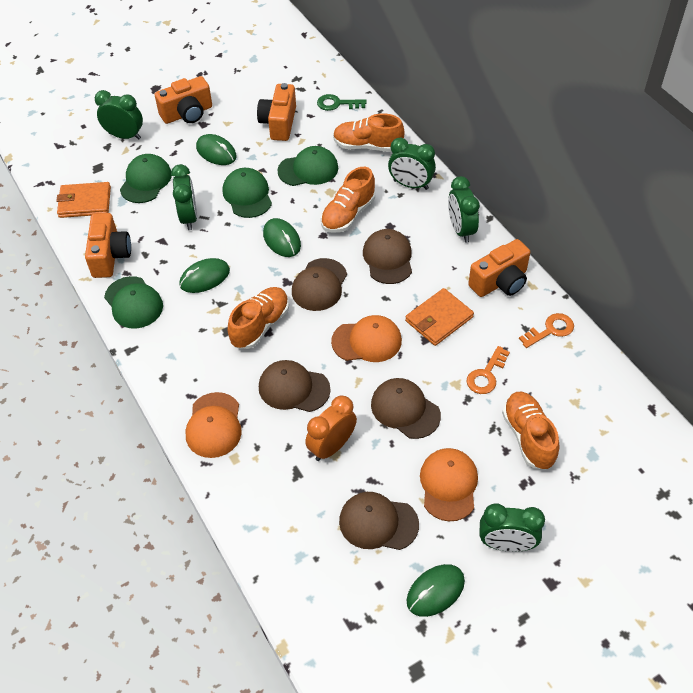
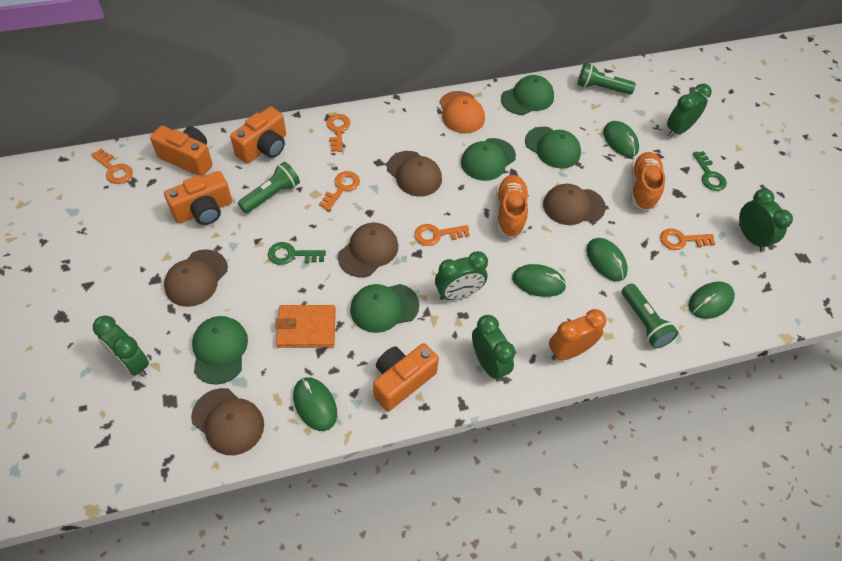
green cap: 4 -> 5
green flashlight: 0 -> 3
green key: 1 -> 2
green mouse: 4 -> 5
orange cap: 3 -> 1
orange key: 2 -> 5
orange shoe: 4 -> 2
orange wallet: 2 -> 1

